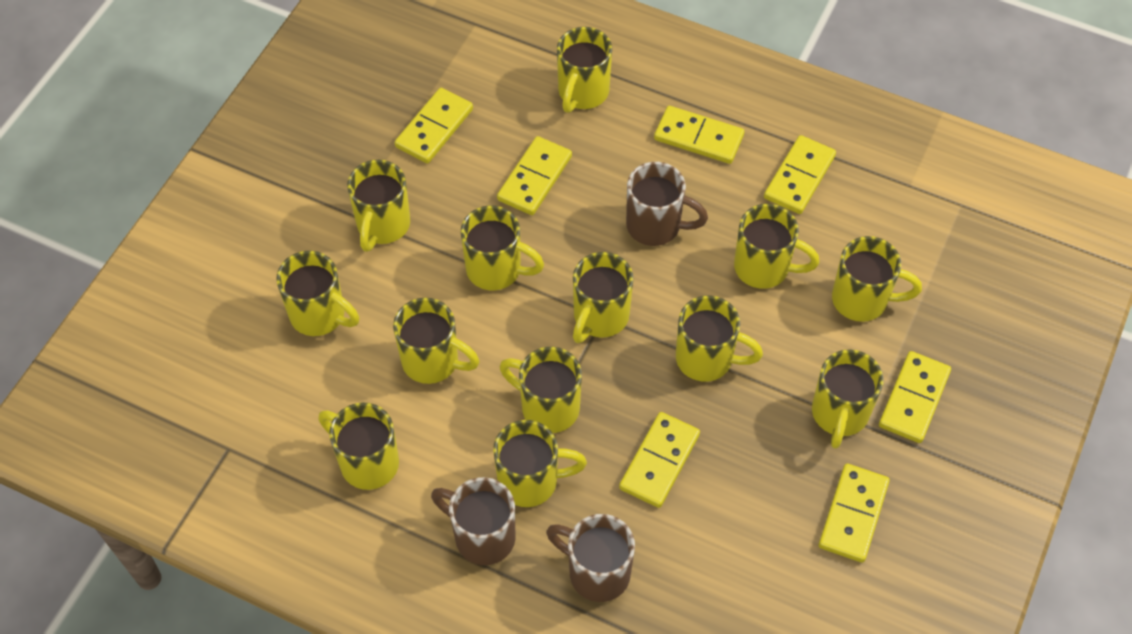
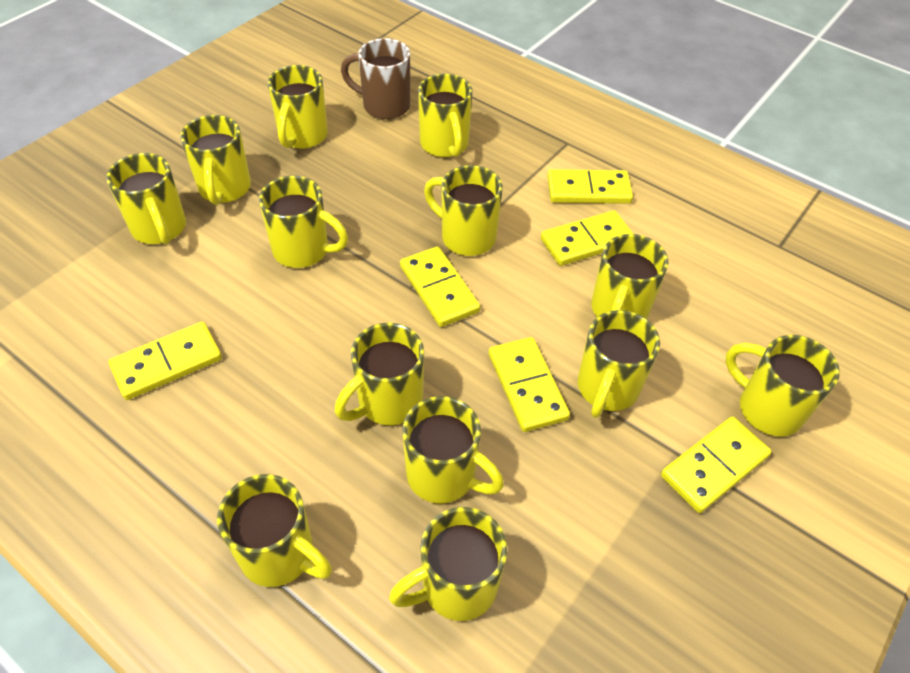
brown mug: 3 -> 1
yellow domino: 7 -> 6

